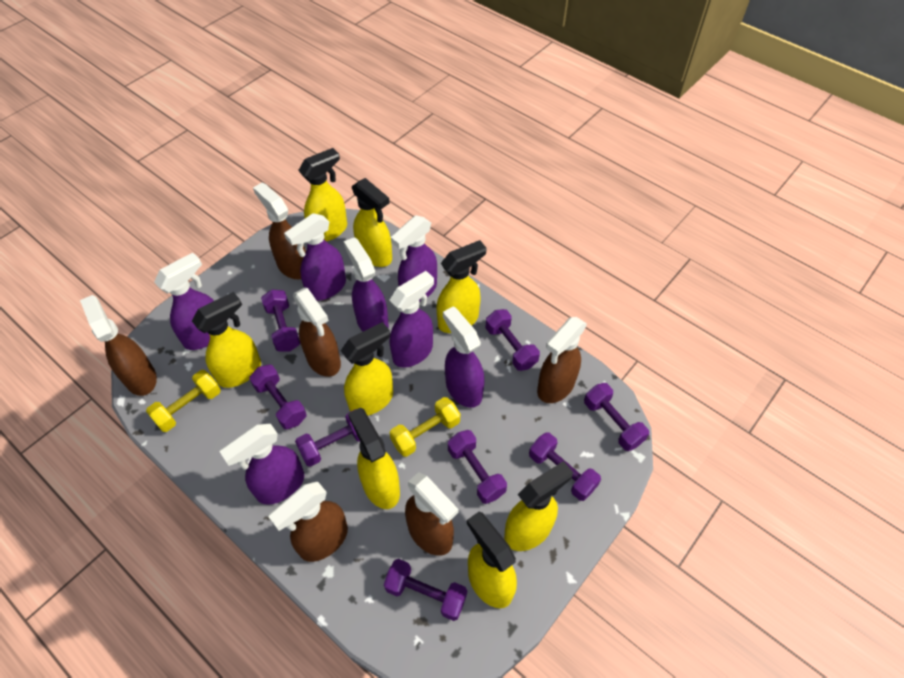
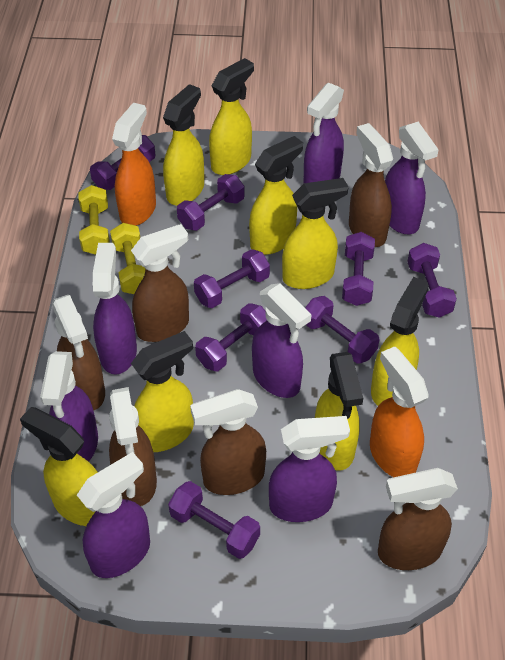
orange spray bottle: 0 -> 2

